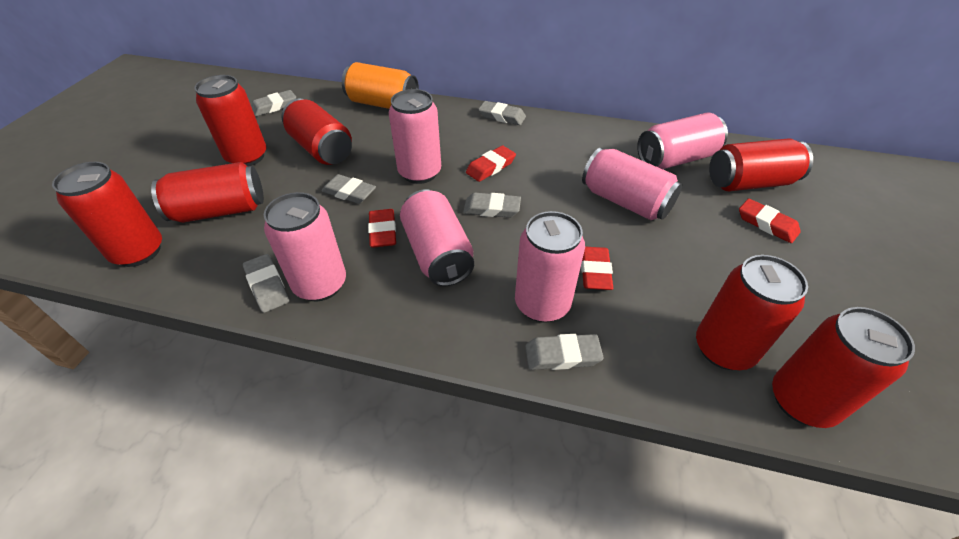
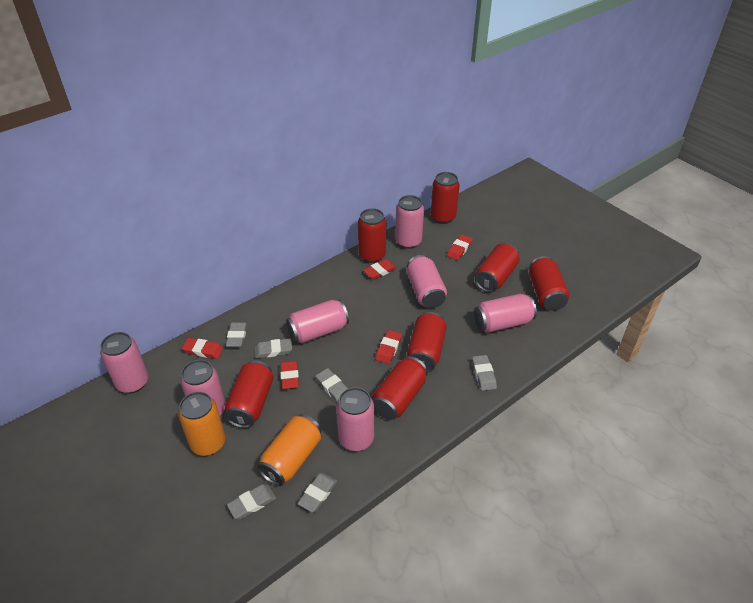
orange can: 1 -> 2
pink can: 6 -> 7
red eraser: 4 -> 5

